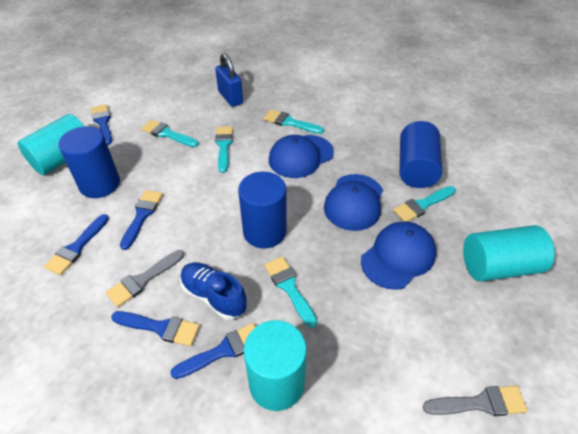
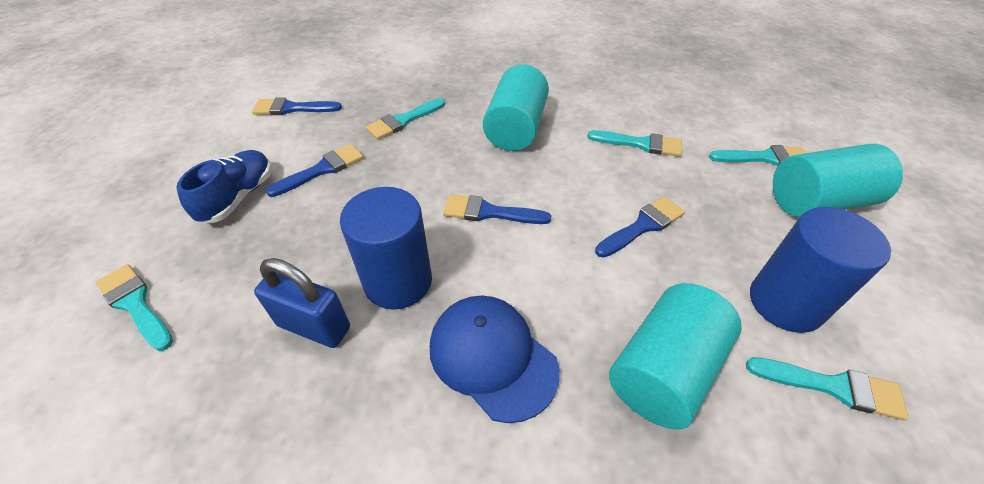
blue brush: 5 -> 4
blue cap: 3 -> 1
blue cylinder: 3 -> 2
grey brush: 2 -> 0

